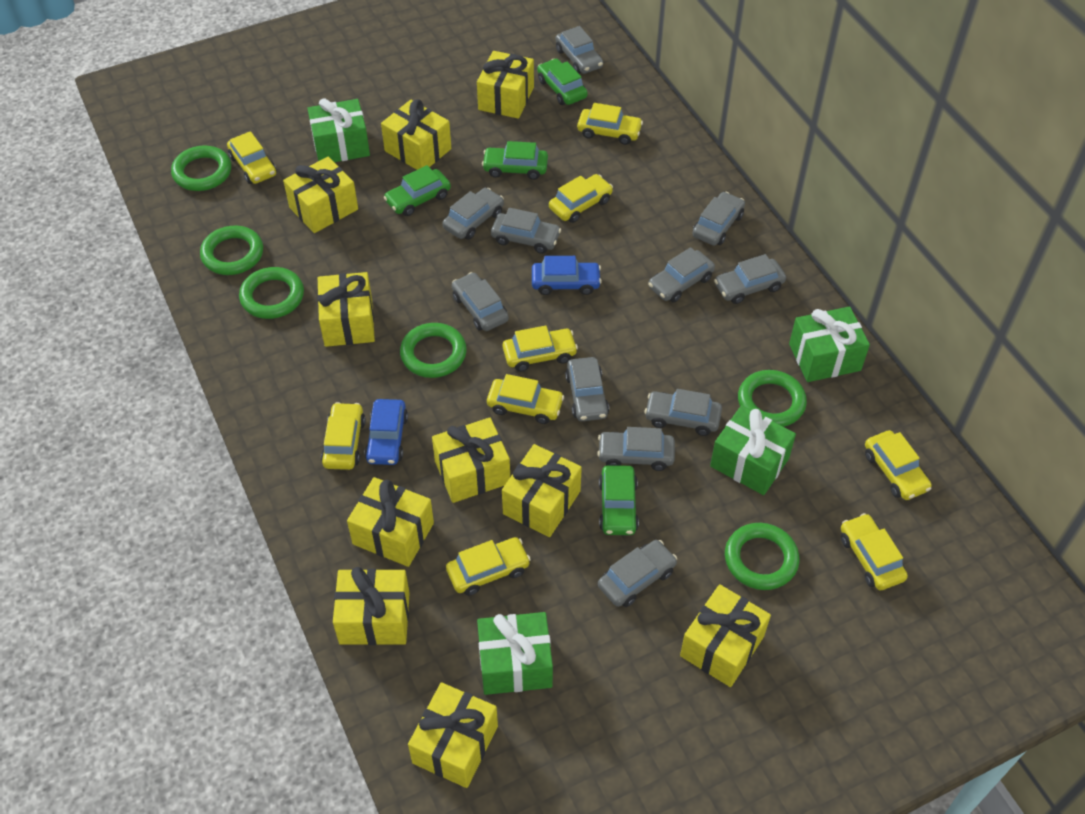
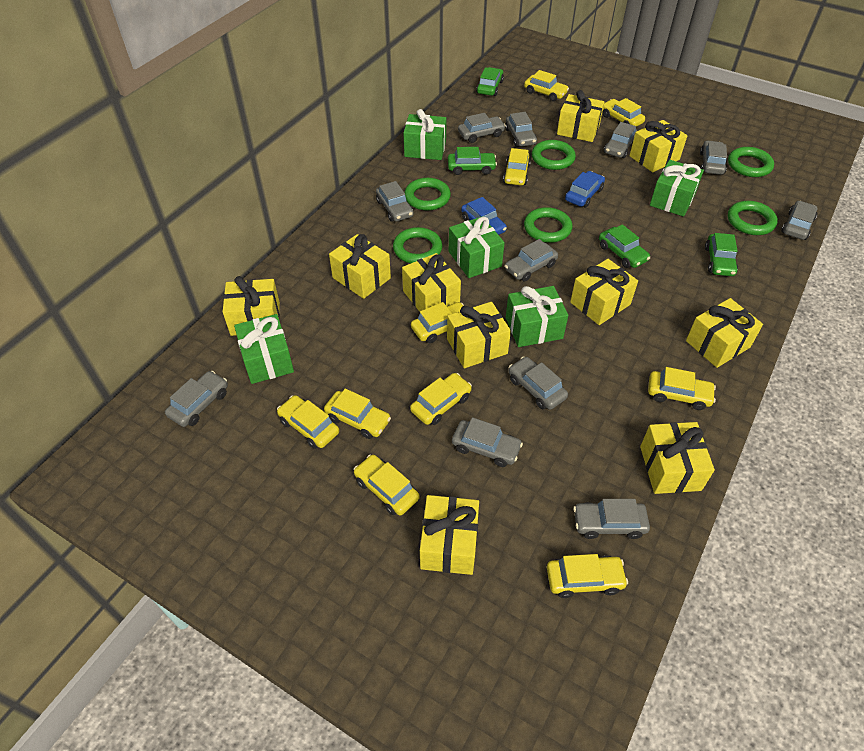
green gift: 4 -> 5
yellow car: 9 -> 10

